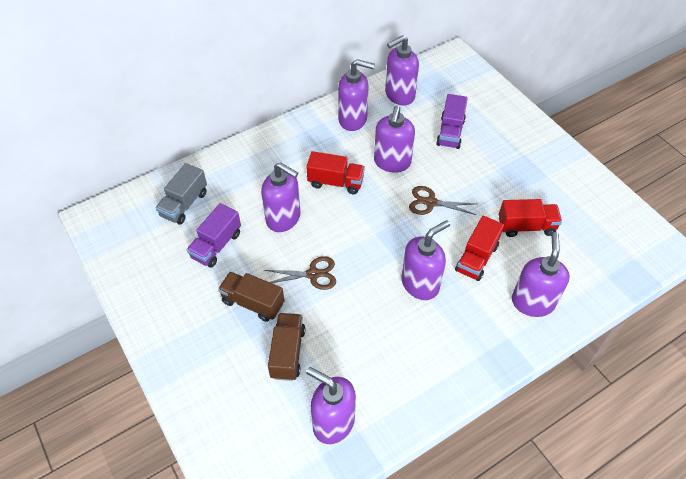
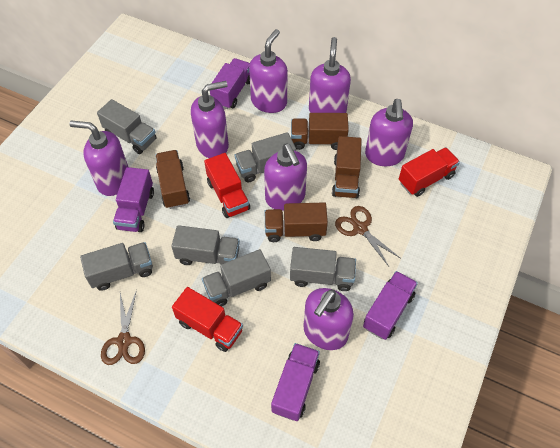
brown truck: 2 -> 4
grey truck: 1 -> 6
purple truck: 2 -> 4

